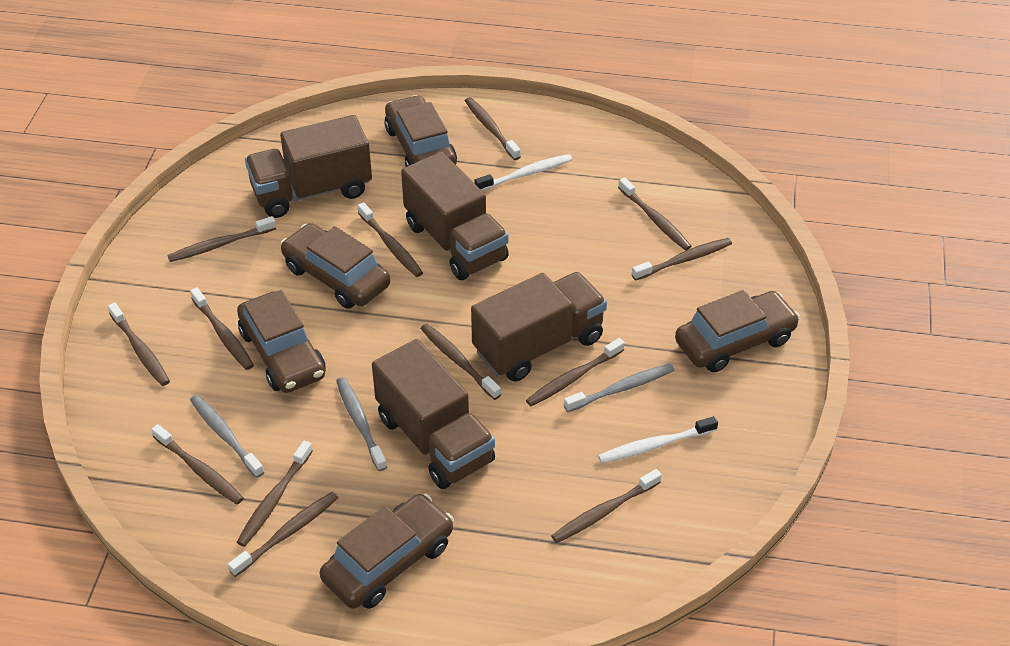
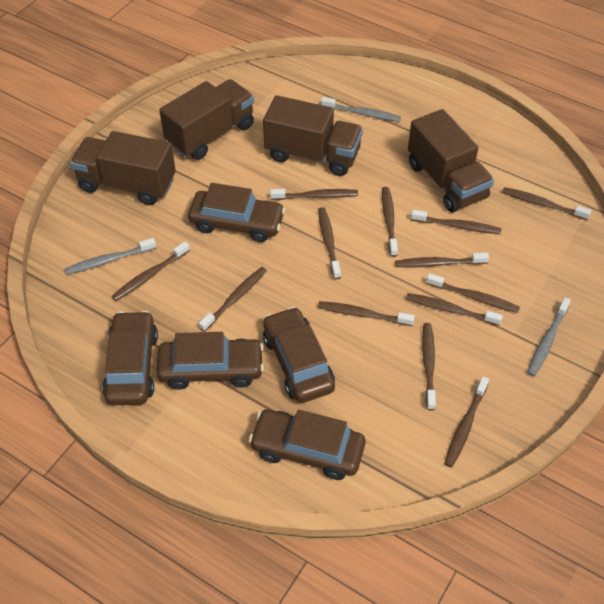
white toothbrush: 2 -> 0

